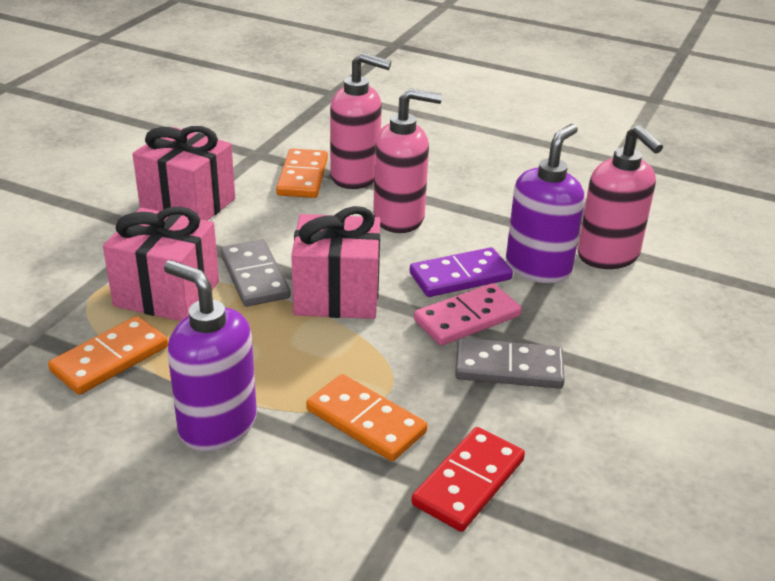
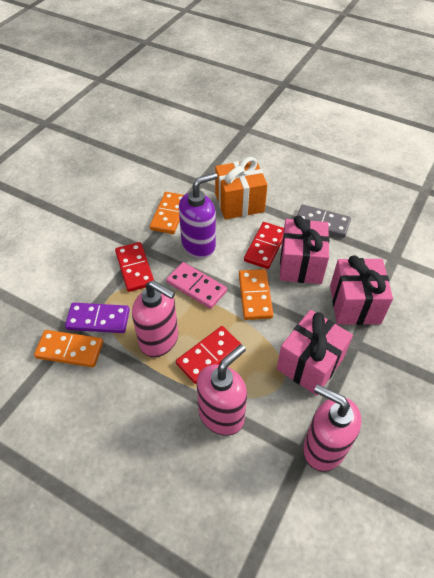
grey domino: 2 -> 1
orange gift: 0 -> 1
purple soap dispenser: 2 -> 1
red domino: 1 -> 3

